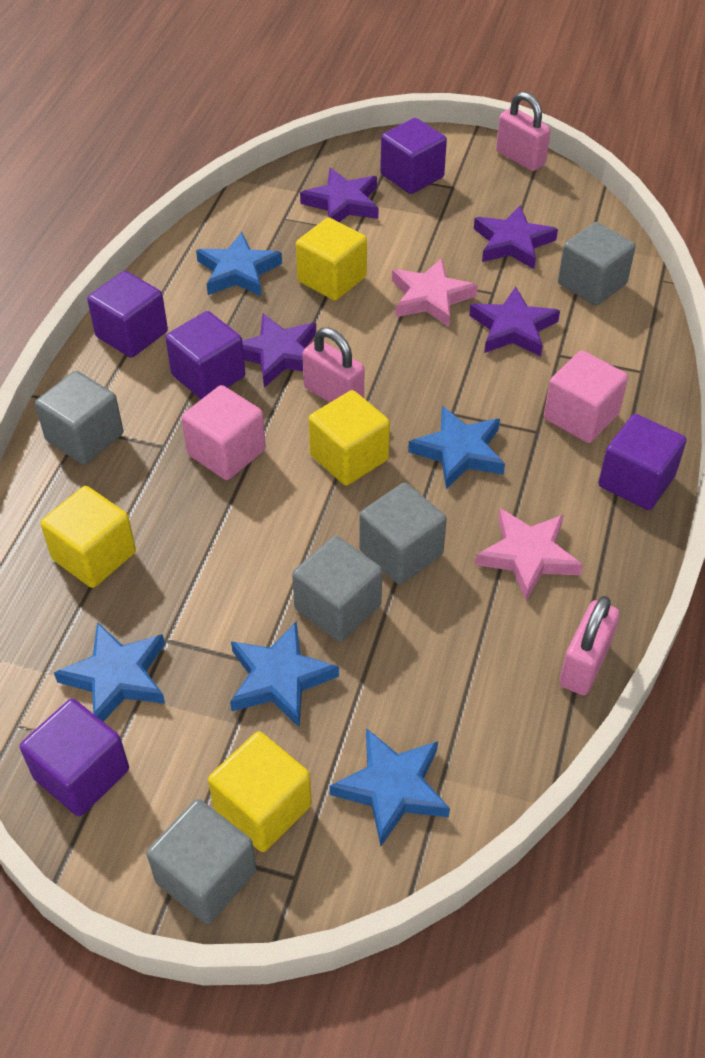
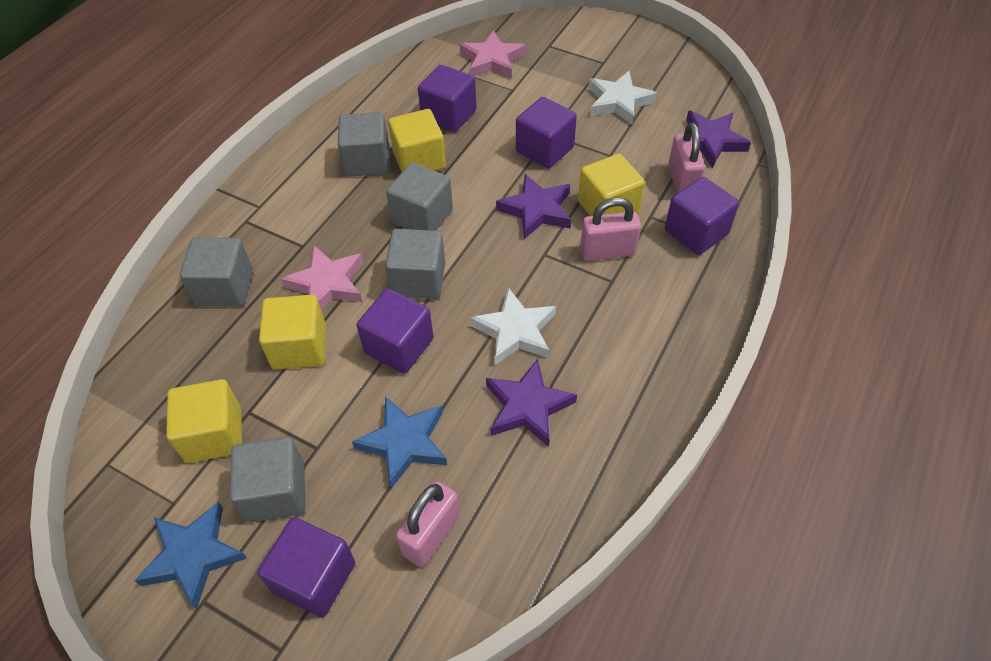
blue star: 5 -> 2
pink cube: 2 -> 0
purple star: 4 -> 3
white star: 0 -> 2

